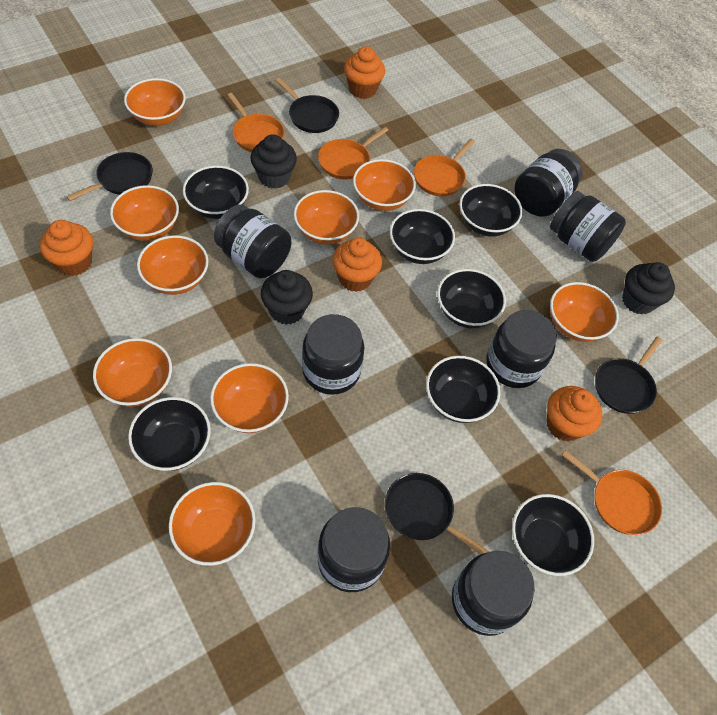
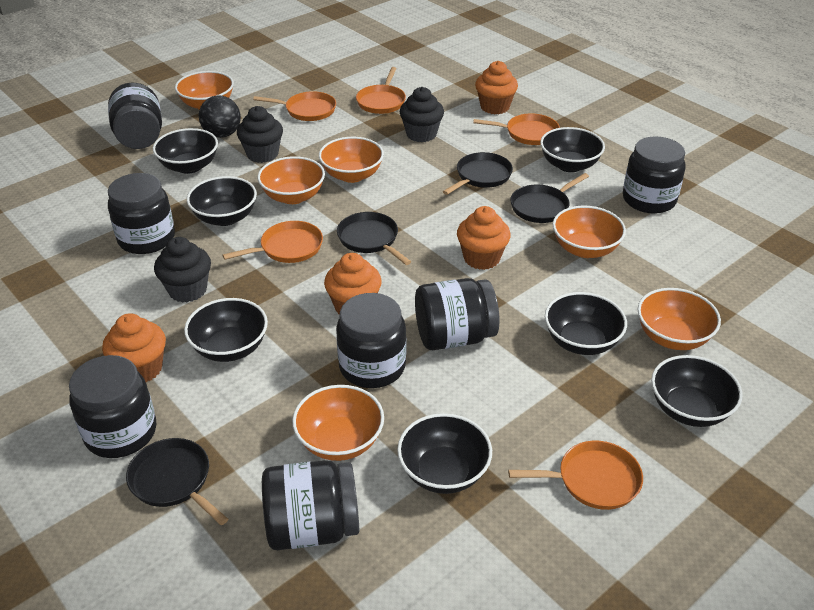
black ball: 0 -> 1
orange bowl: 9 -> 6
orange pan: 4 -> 5

